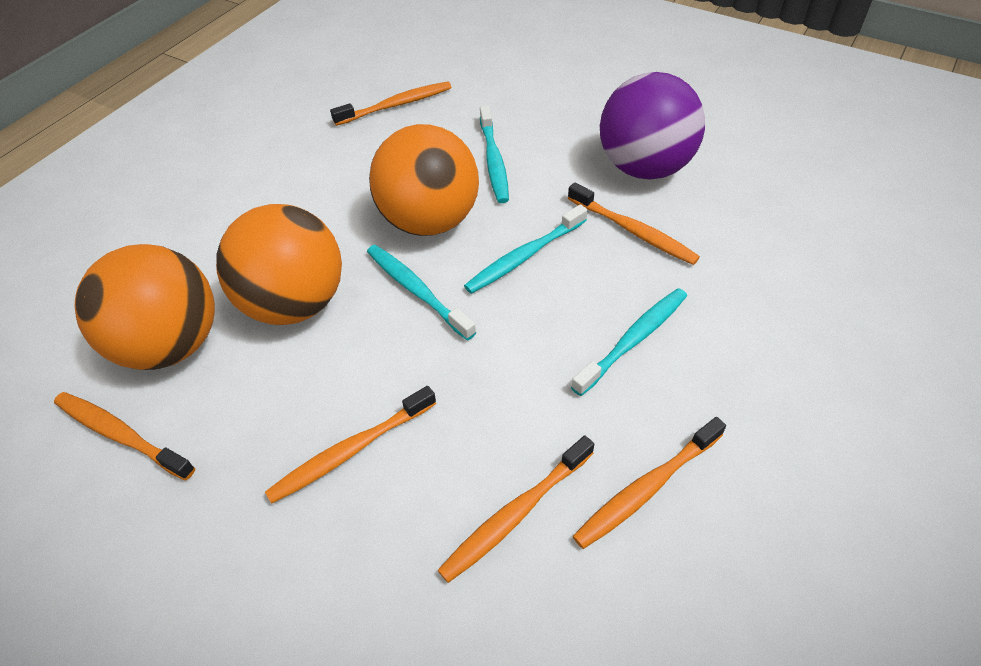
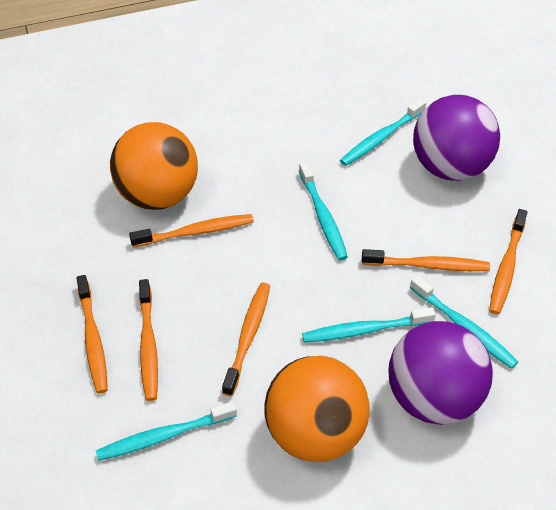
orange ball: 3 -> 2
purple ball: 1 -> 2
turquoise toothbrush: 4 -> 5

